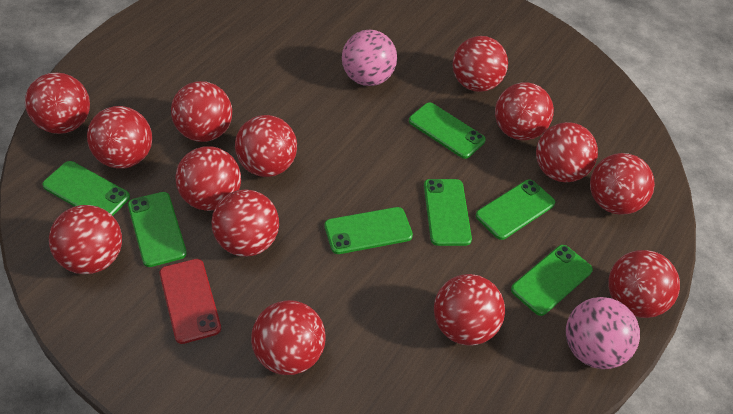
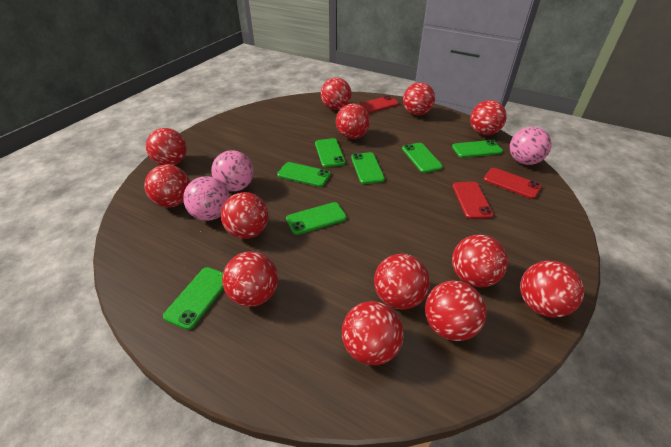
pink ball: 2 -> 3
red ball: 14 -> 13
red phone: 1 -> 3

